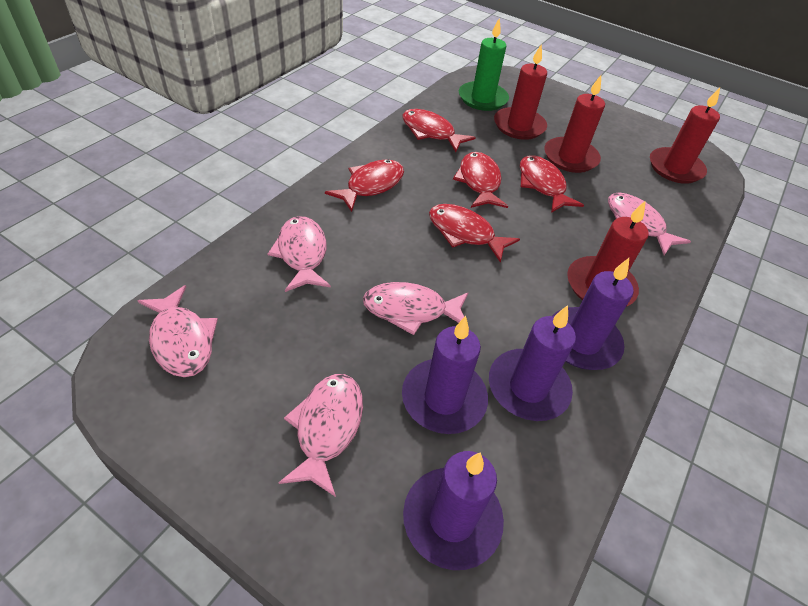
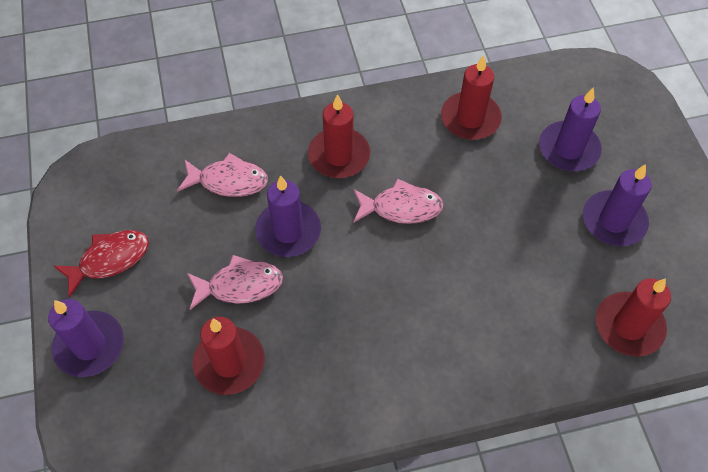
green candle: 1 -> 0
pink fish: 5 -> 3
red fish: 5 -> 1

